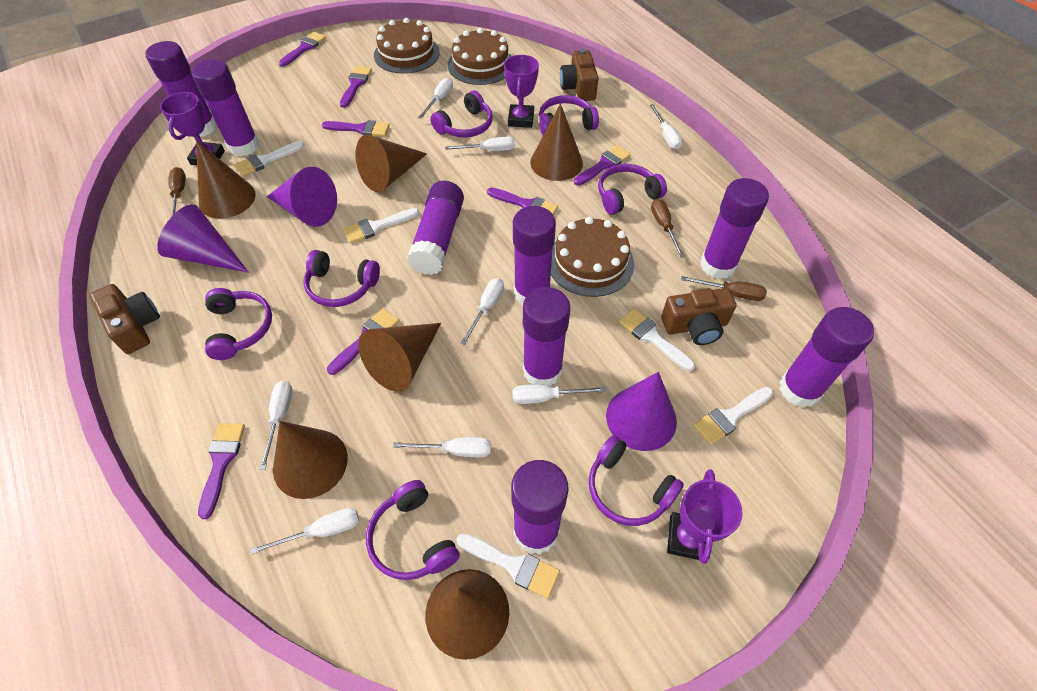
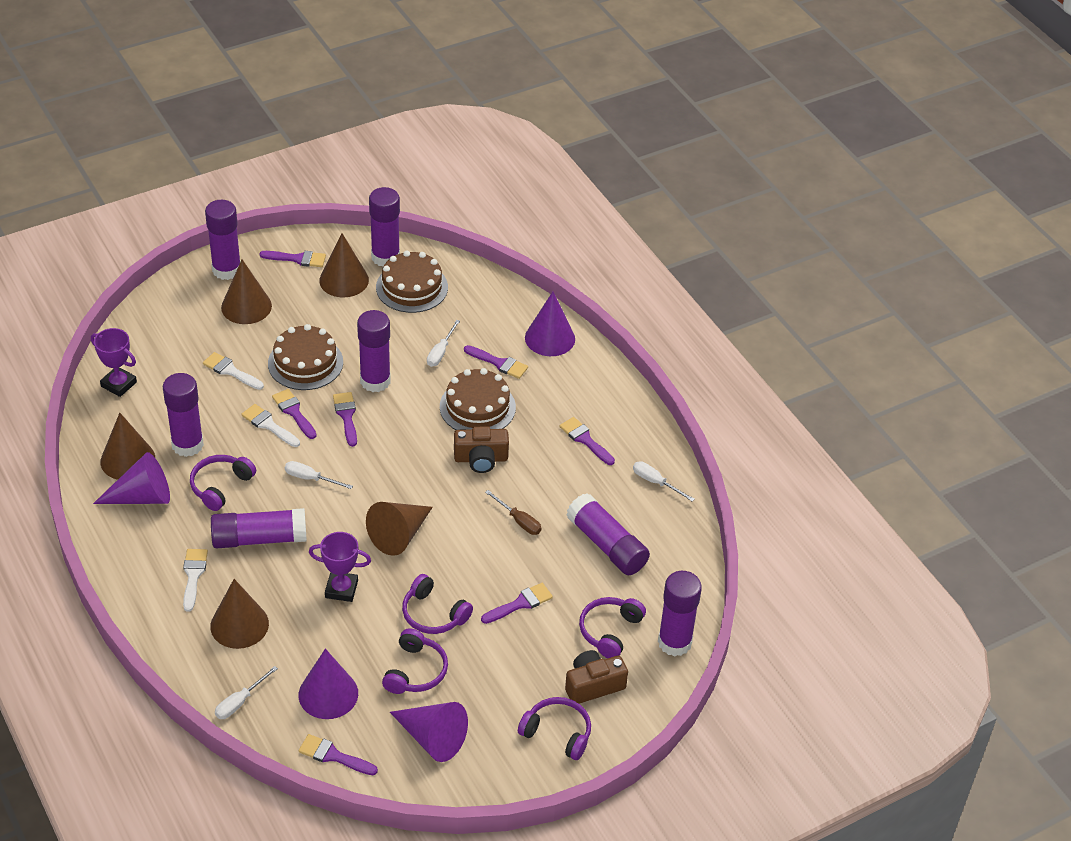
brown camera: 3 -> 2
brown cone: 6 -> 5
brown screwdriver: 3 -> 1
purple cone: 3 -> 4
purple glue stick: 8 -> 7
purple headphones: 7 -> 5
purple trophy: 3 -> 2
white brush: 5 -> 3
white screwdriver: 8 -> 4

